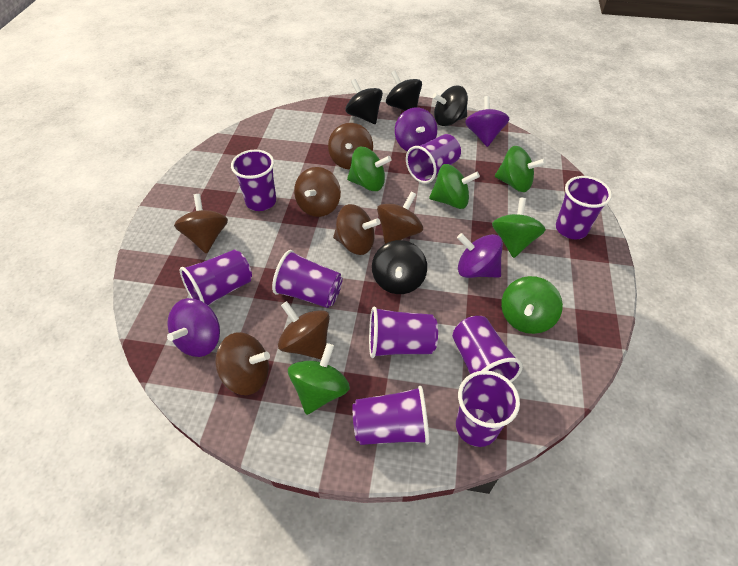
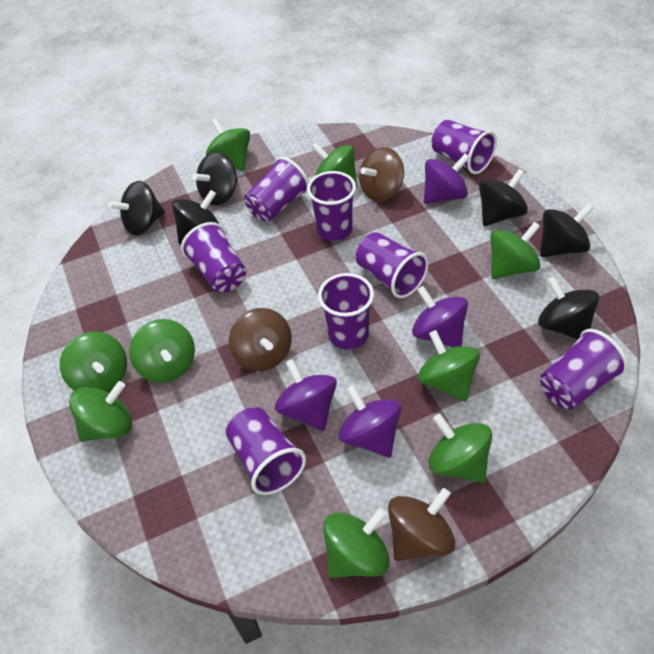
black spinning top: 4 -> 6
brown spinning top: 7 -> 3
green spinning top: 6 -> 9
purple cup: 9 -> 8

